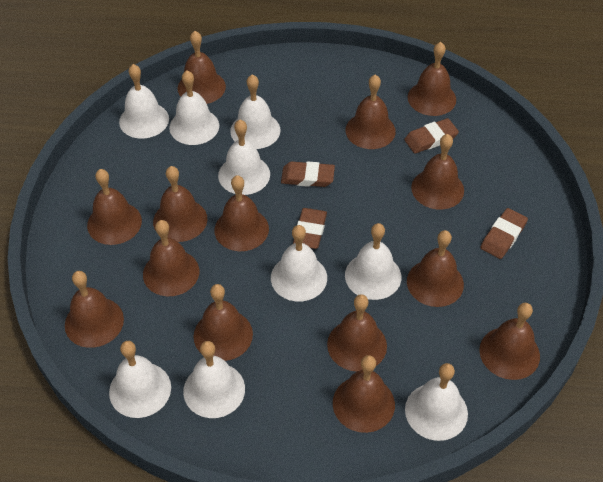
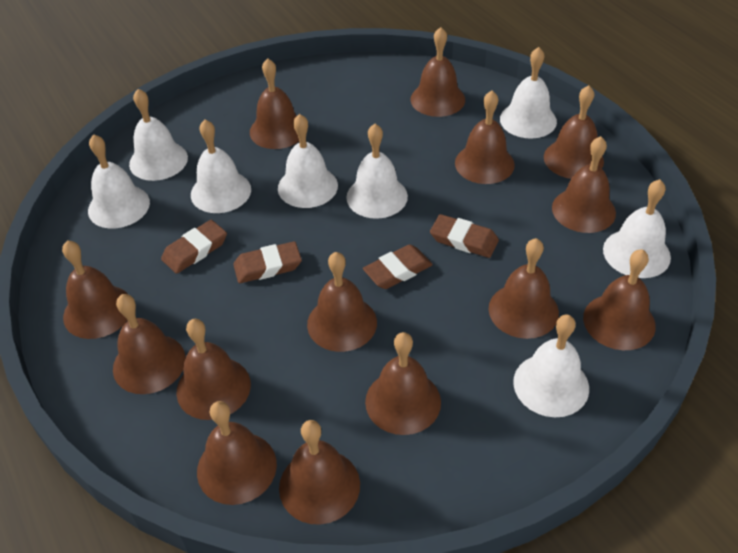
white bell: 9 -> 8

